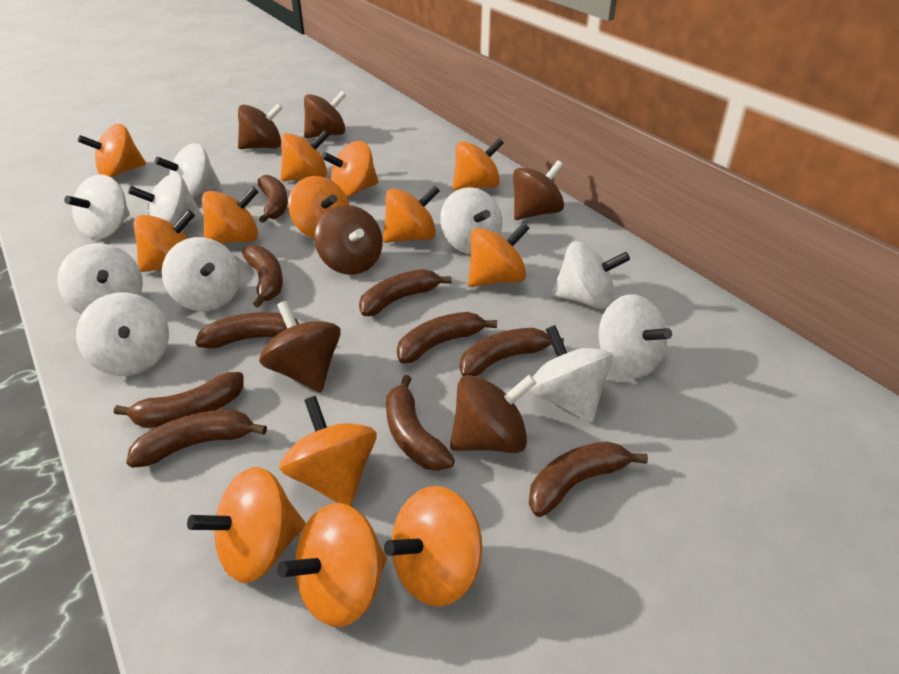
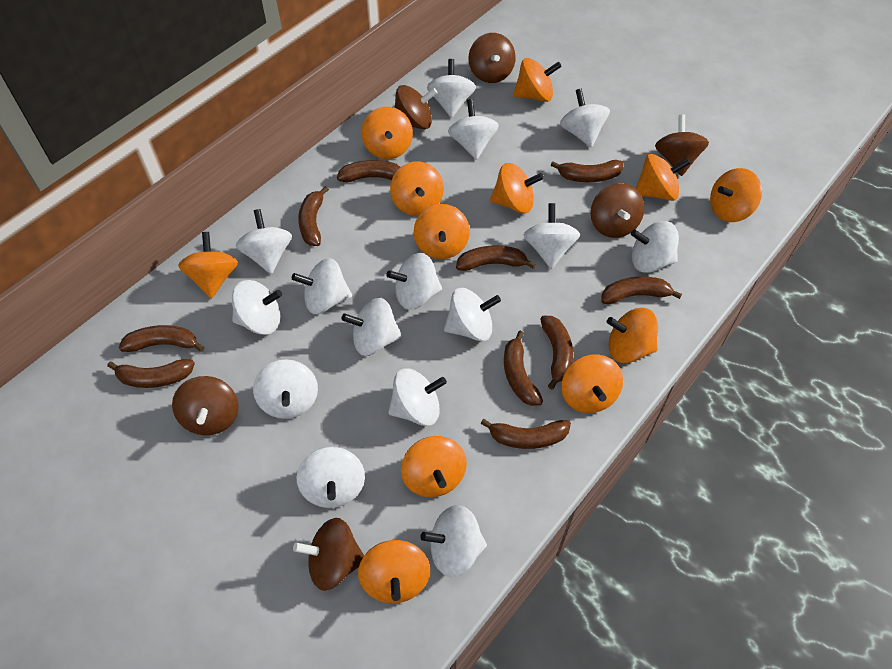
orange spinning top: 13 -> 12
white spinning top: 10 -> 15

